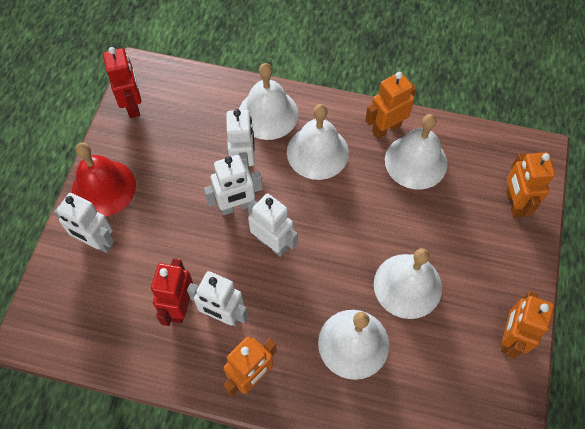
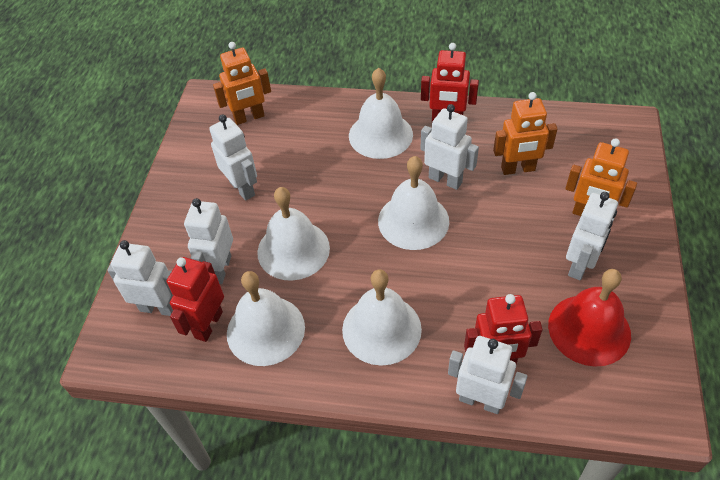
orange robot: 4 -> 3
red robot: 2 -> 3
white robot: 5 -> 6

